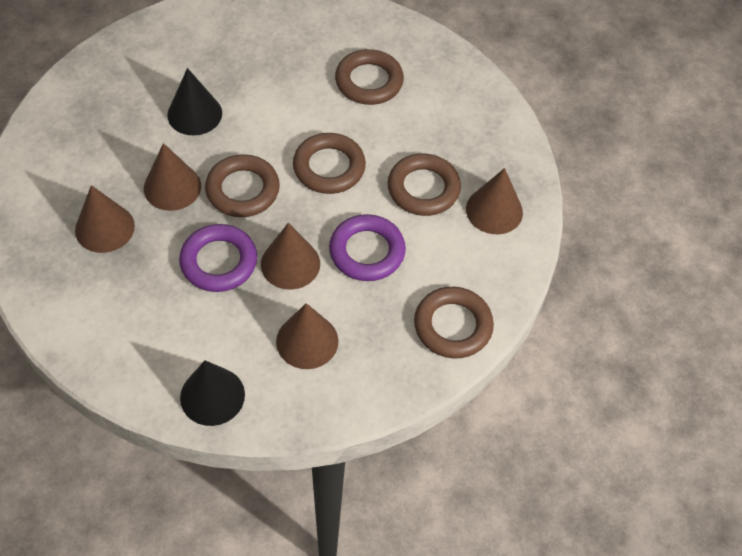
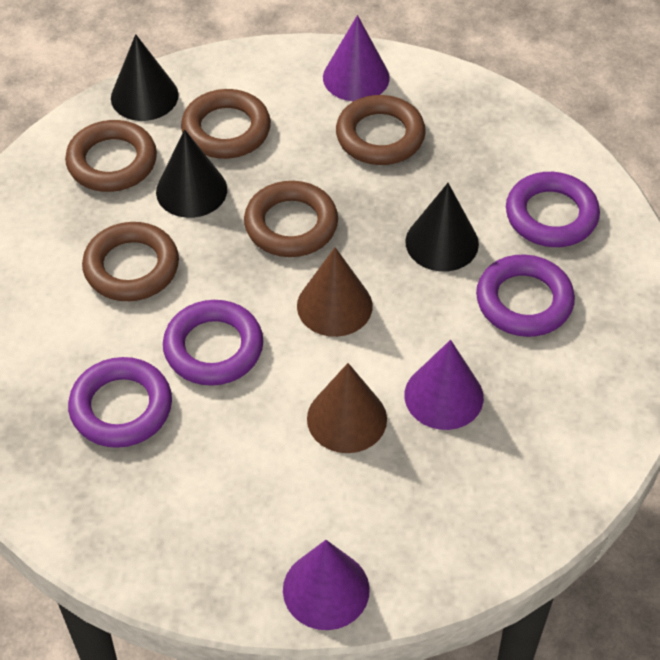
black cone: 2 -> 3
brown cone: 5 -> 2
purple cone: 0 -> 3
purple ring: 2 -> 4

